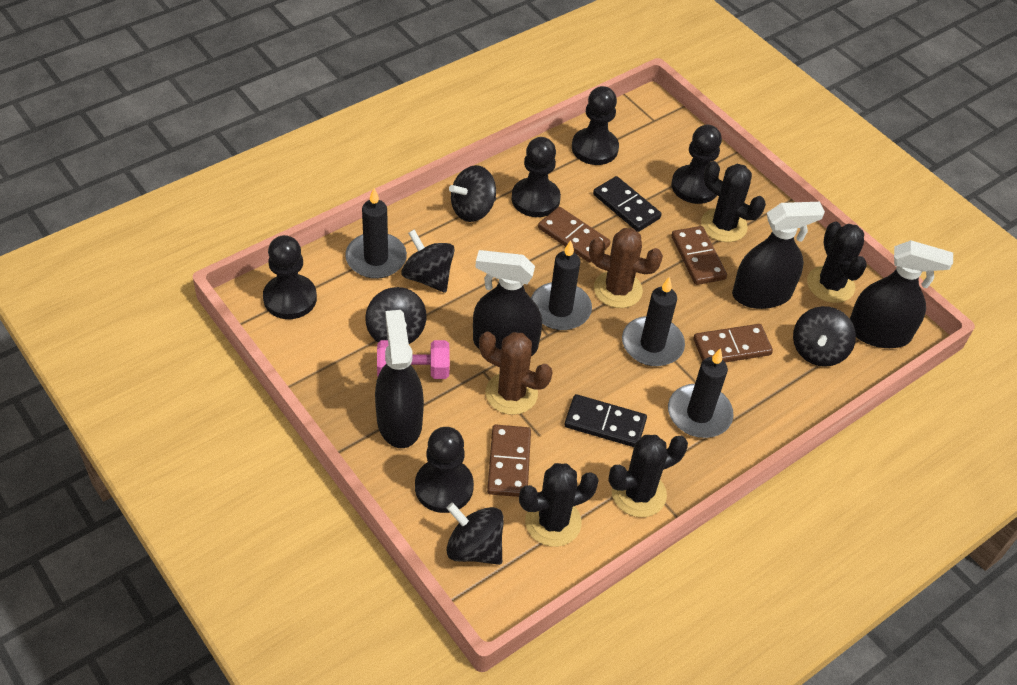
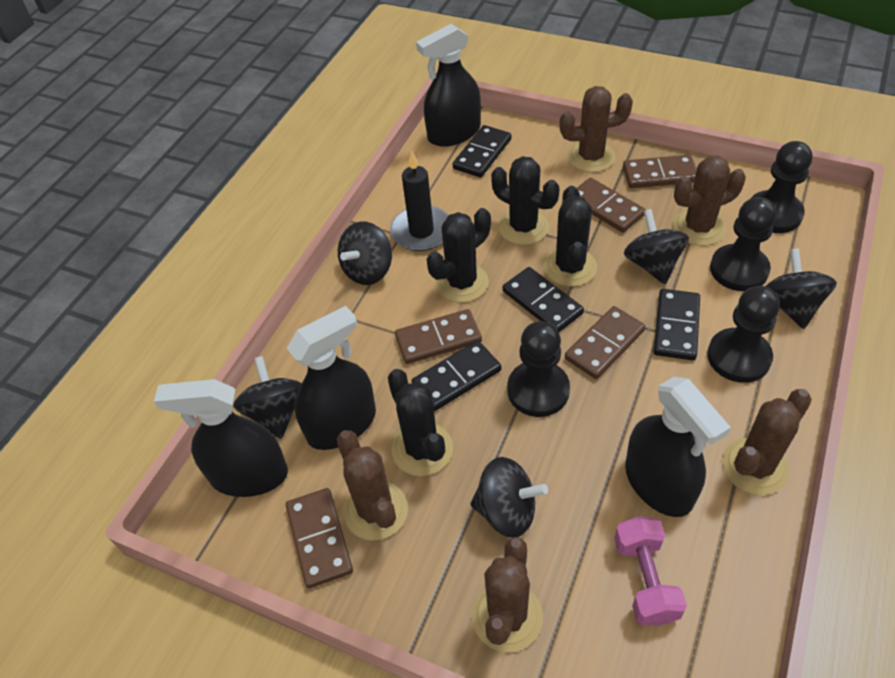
black candle: 4 -> 1
black domino: 2 -> 4
black pawn: 5 -> 4
brown cactus: 2 -> 5
brown domino: 4 -> 5

